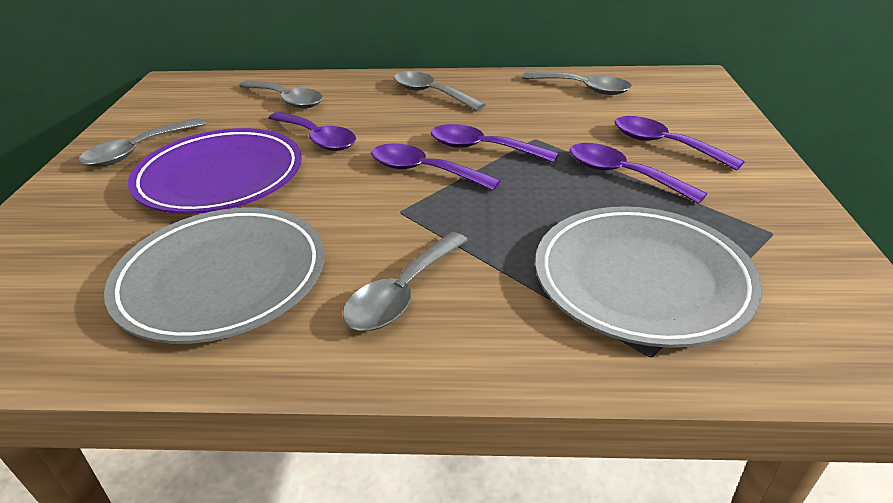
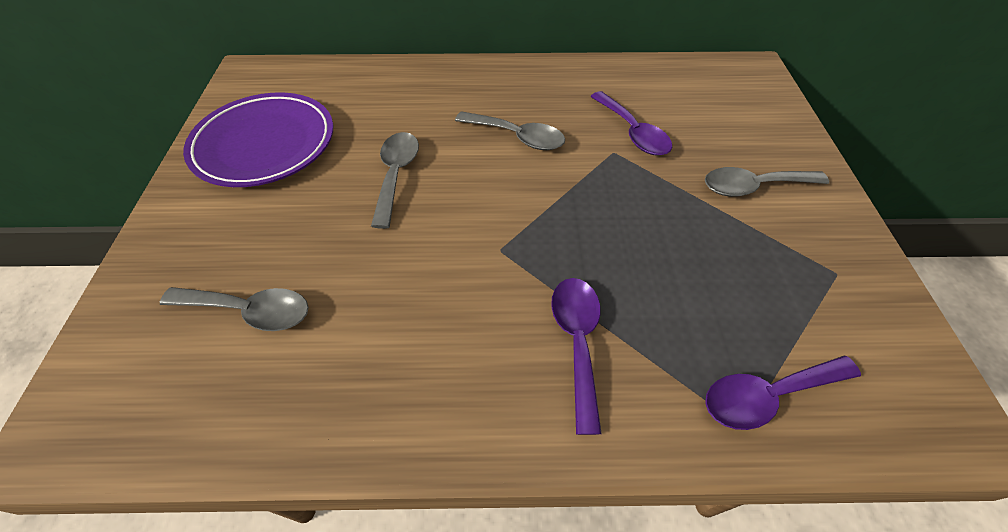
grey plate: 2 -> 0
grey spoon: 5 -> 4
purple spoon: 5 -> 3

